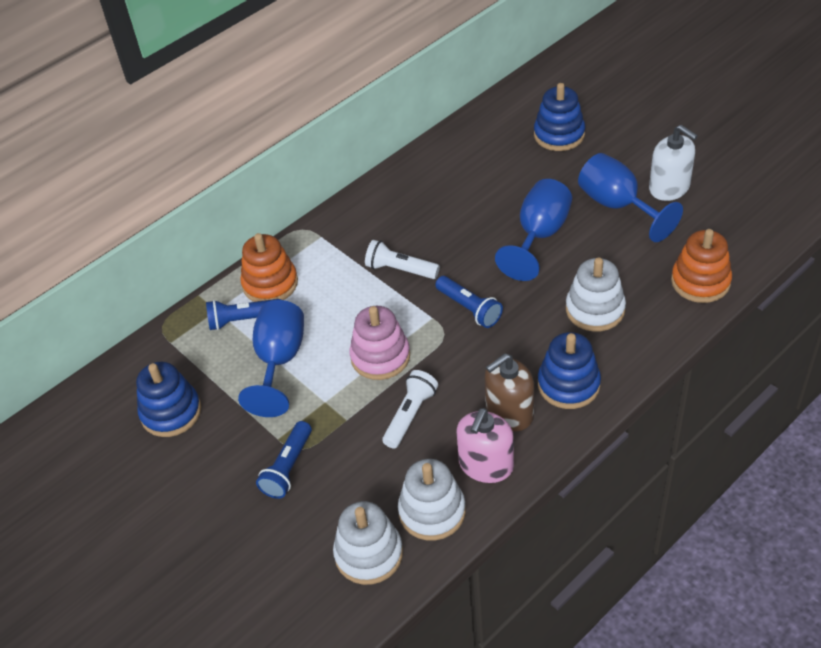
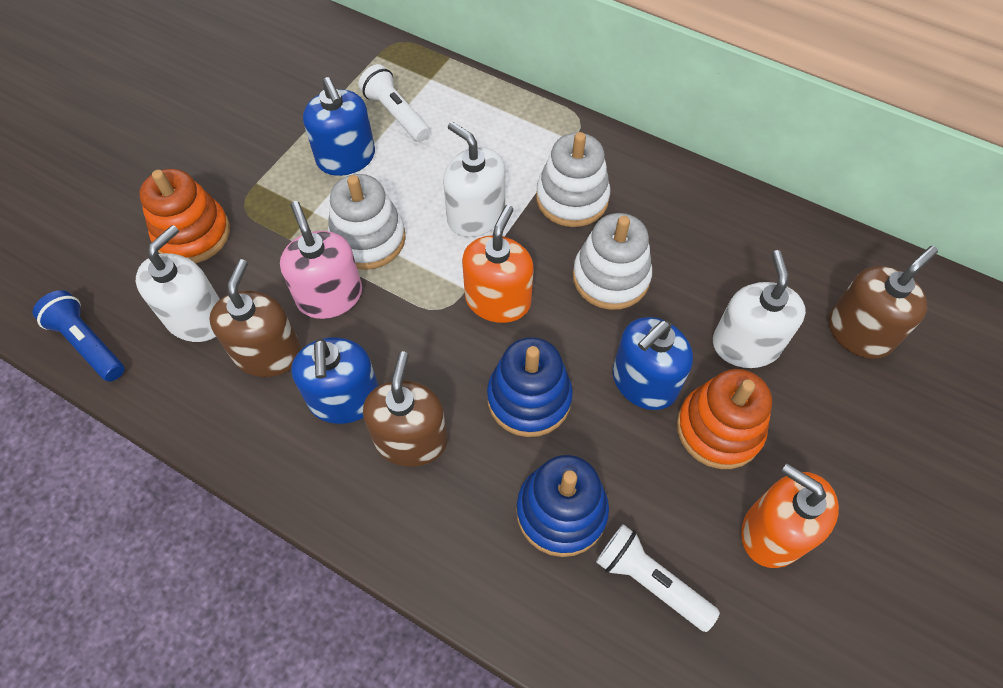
blue flashlight: 3 -> 1
blue goblet: 3 -> 0
blue soap dispenser: 0 -> 3
blue stacking toy: 3 -> 2
brown soap dispenser: 1 -> 3
orange soap dispenser: 0 -> 2
pink stacking toy: 1 -> 0
white soap dispenser: 1 -> 3

